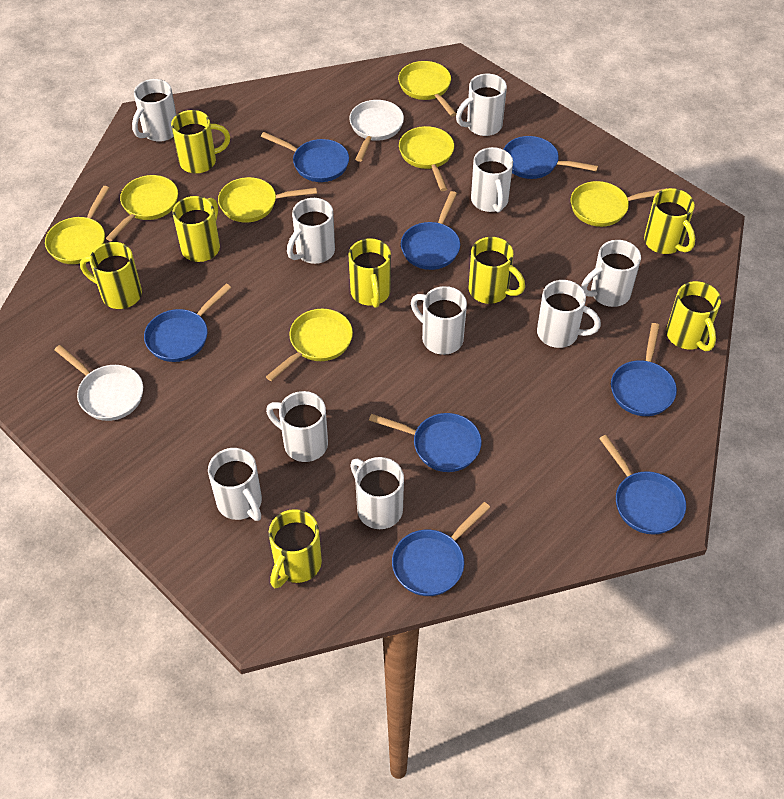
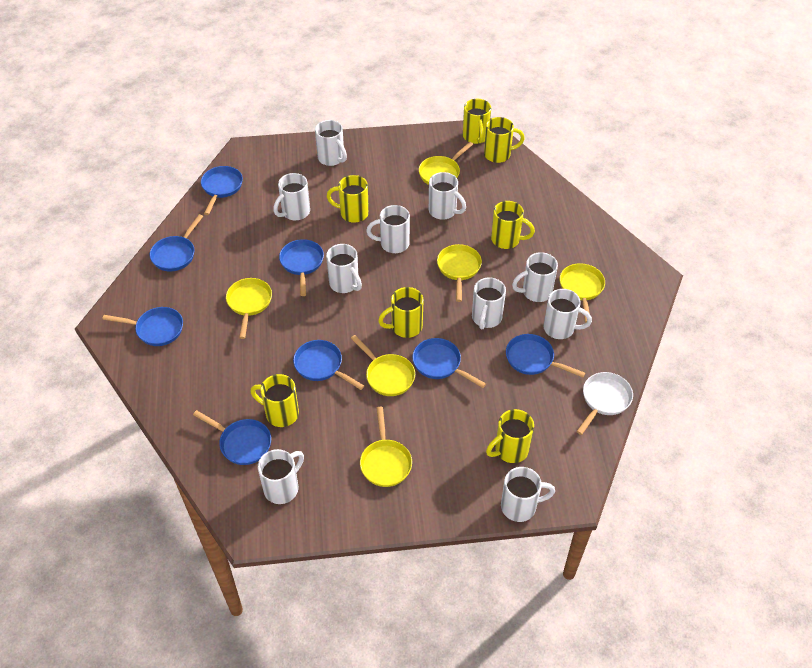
white pan: 2 -> 1
yellow mug: 8 -> 7
yellow pan: 7 -> 6

